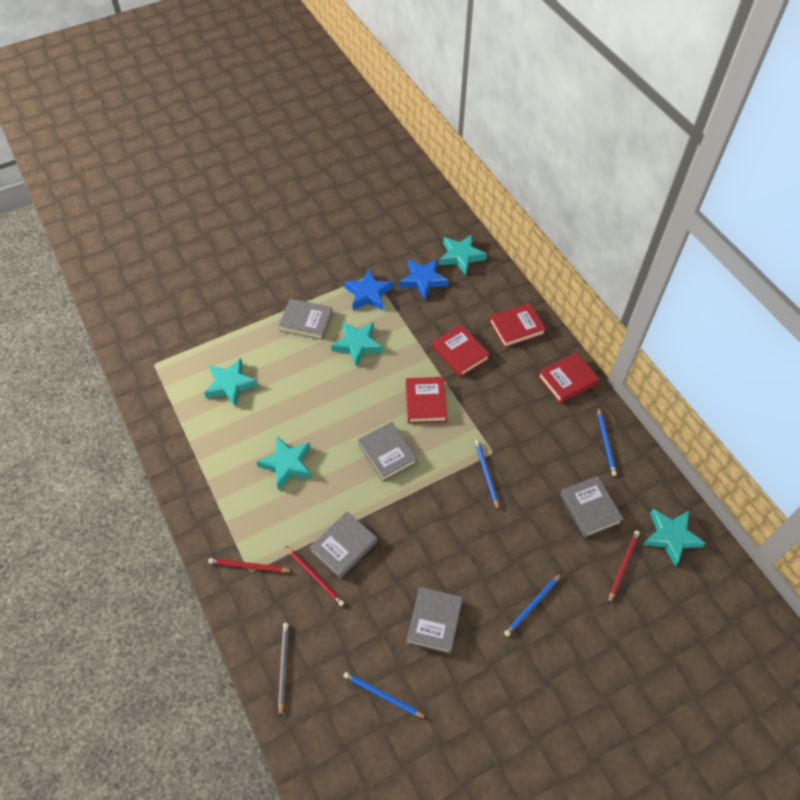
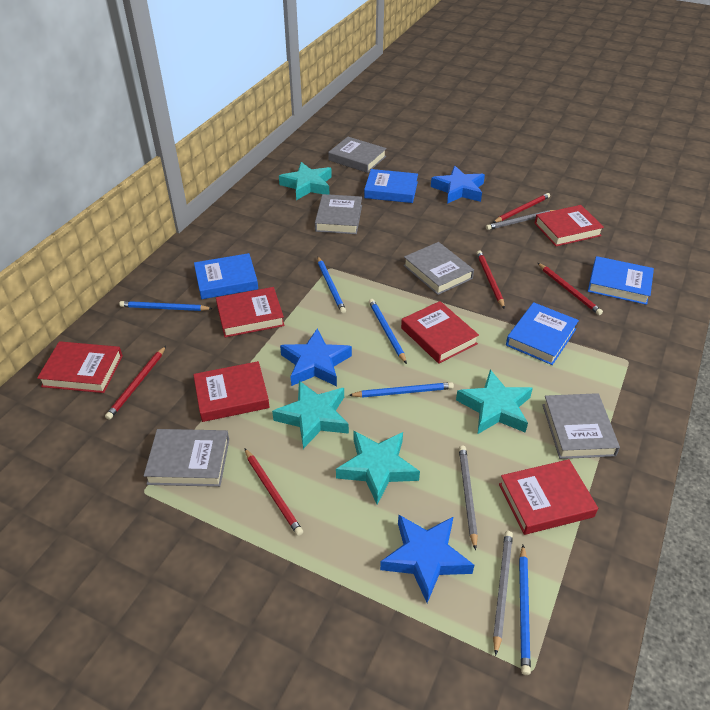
blue book: 0 -> 4
blue pencil: 4 -> 5
blue star: 2 -> 3
grey pencil: 1 -> 3
red book: 4 -> 6
red pencil: 3 -> 5
turquoise star: 5 -> 4

